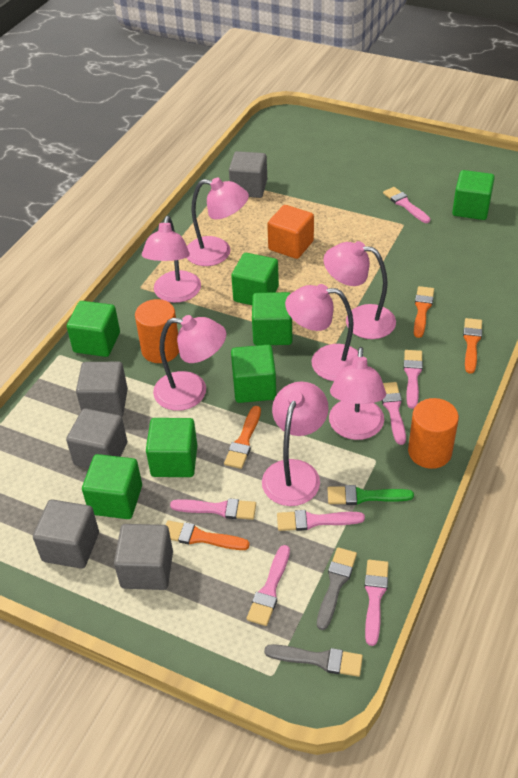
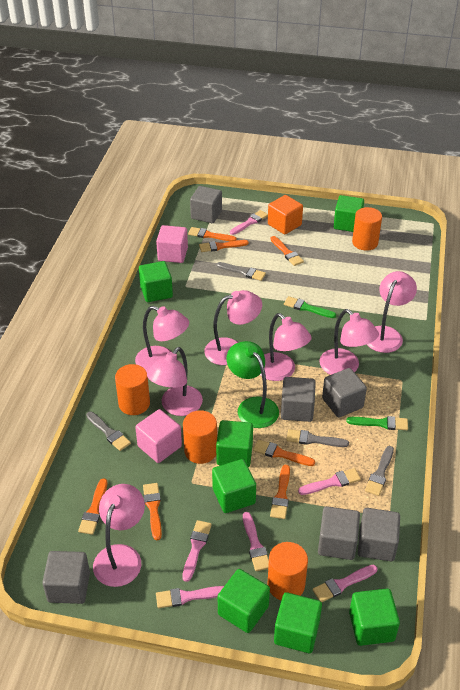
green brush: 1 -> 2
green lamp: 0 -> 1
grey brush: 2 -> 4
grey cube: 5 -> 6
orange brush: 4 -> 7
orange cylinder: 2 -> 4
pink brush: 7 -> 6
pink cube: 0 -> 2

